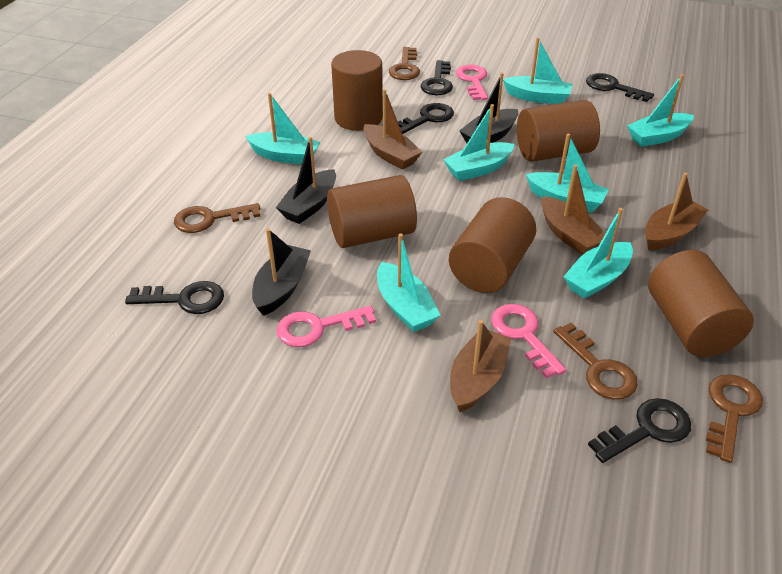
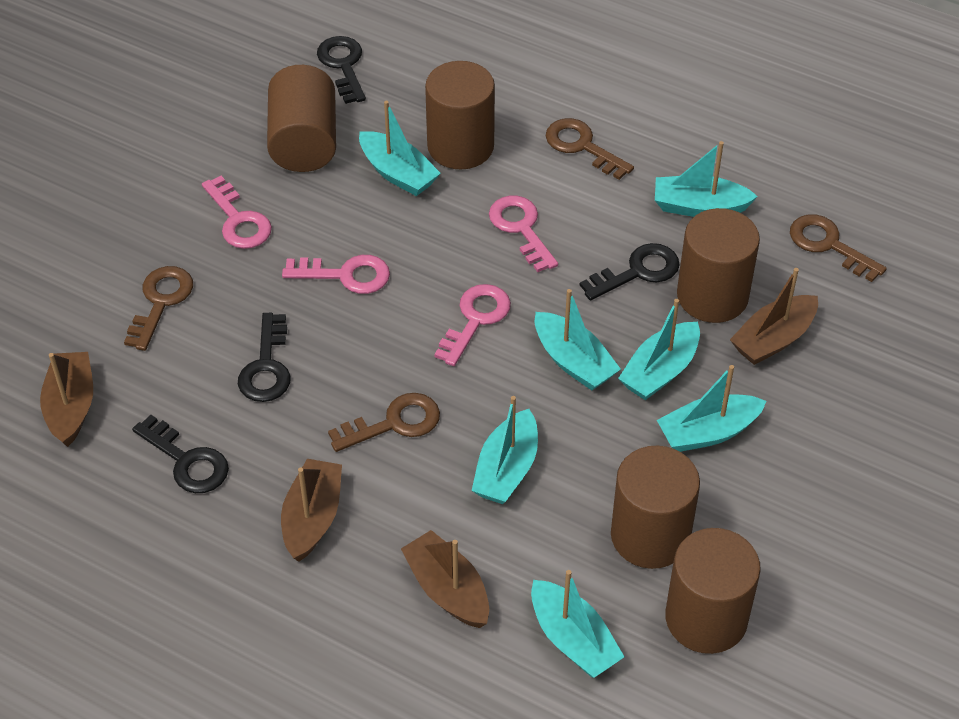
black boat: 3 -> 0
black key: 5 -> 4
pink key: 3 -> 4

